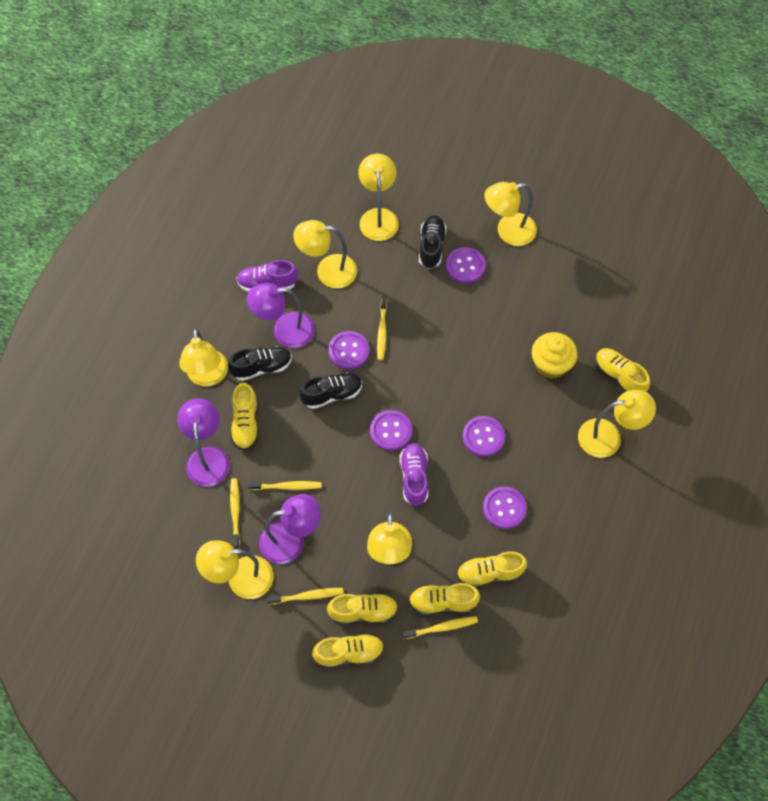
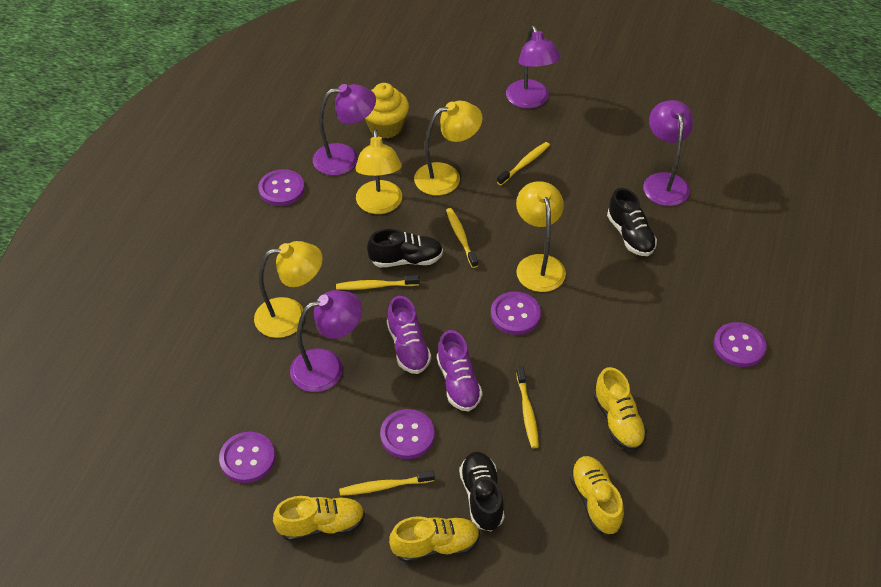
purple lamp: 3 -> 4
yellow lamp: 7 -> 4
yellow shoe: 6 -> 4

